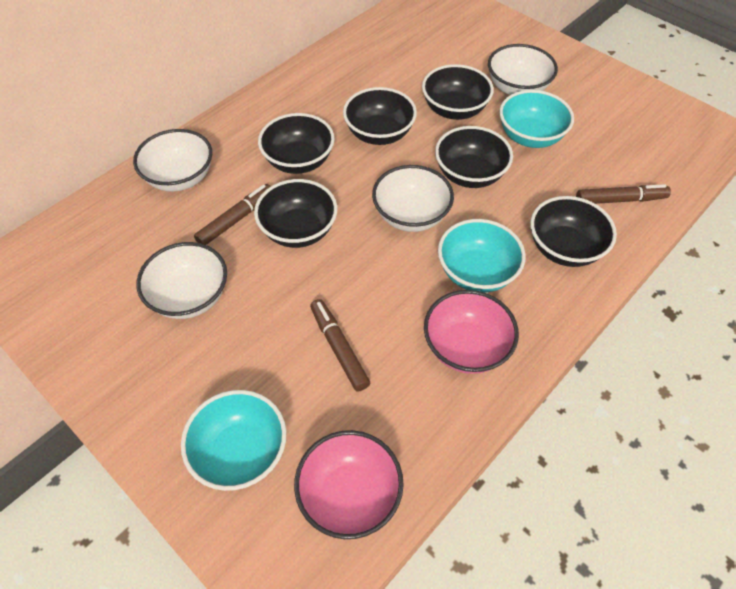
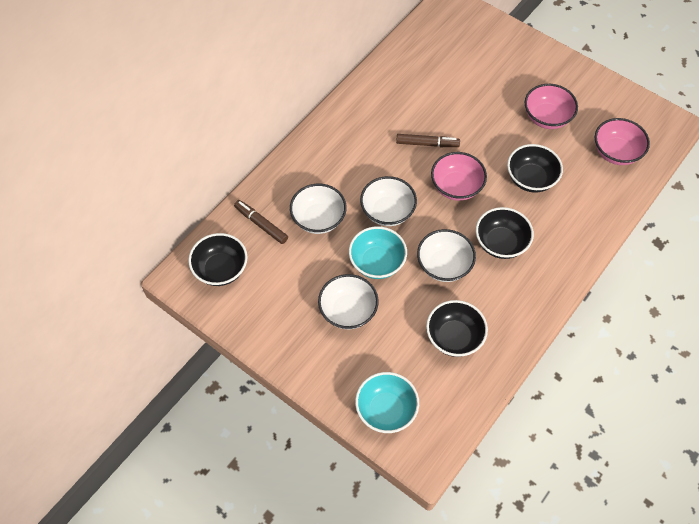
black bowl: 6 -> 4
brown marker: 3 -> 2
pink bowl: 2 -> 3
turquoise bowl: 3 -> 2

